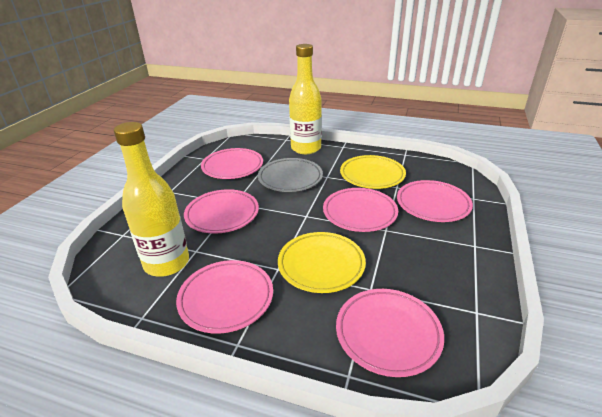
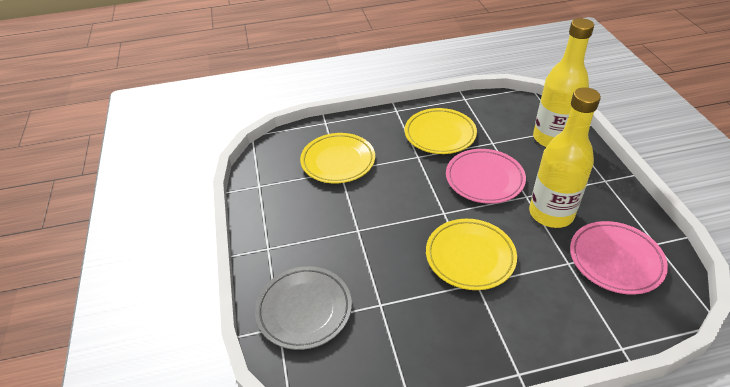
pink plate: 6 -> 2
yellow plate: 2 -> 3

